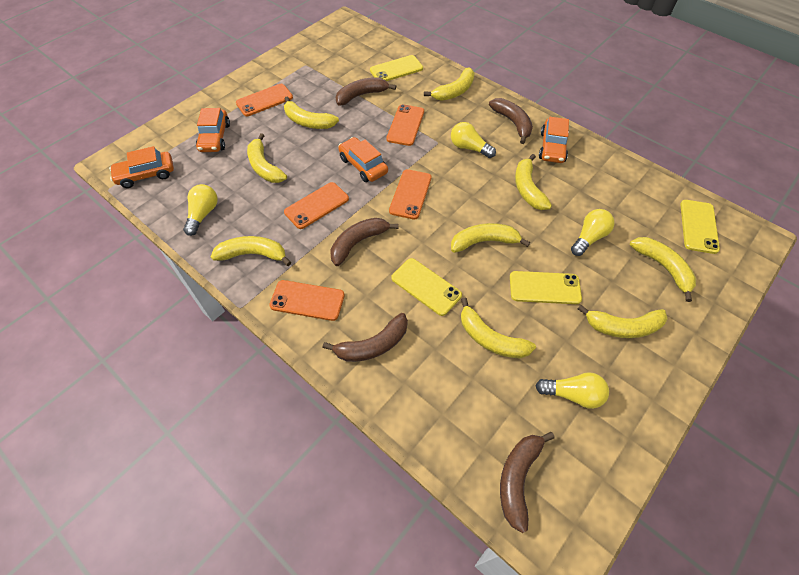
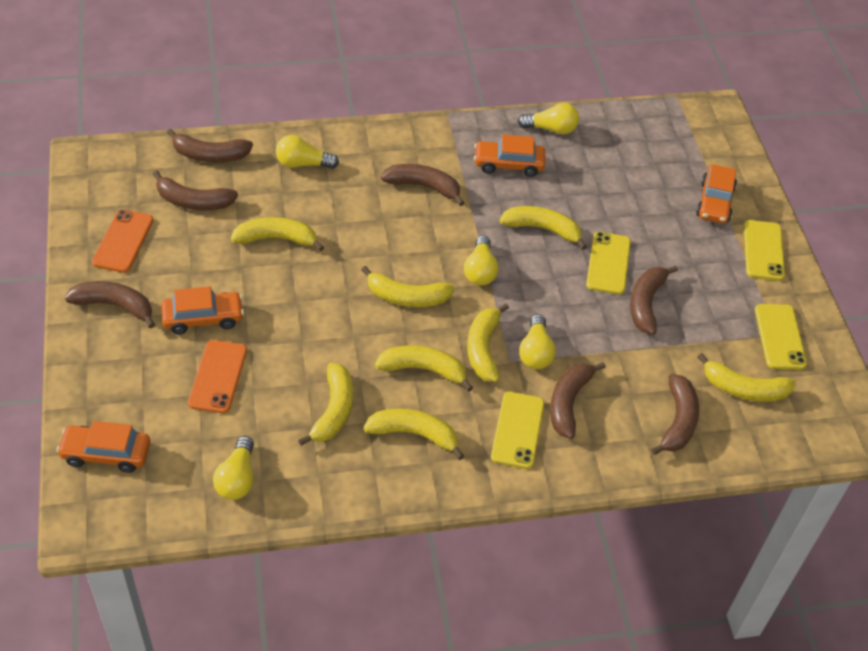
brown banana: 5 -> 7
orange phone: 5 -> 2
yellow banana: 9 -> 8
yellow light bulb: 4 -> 5

